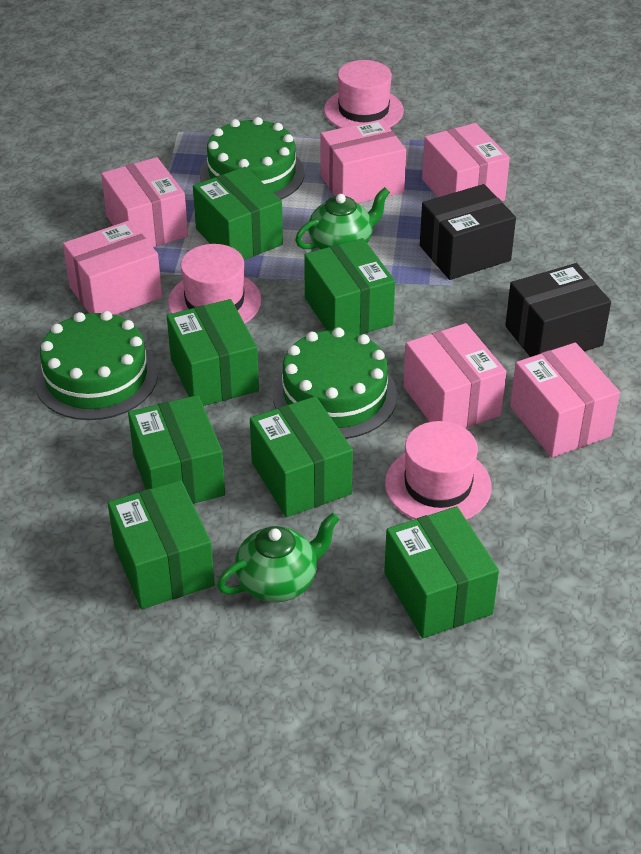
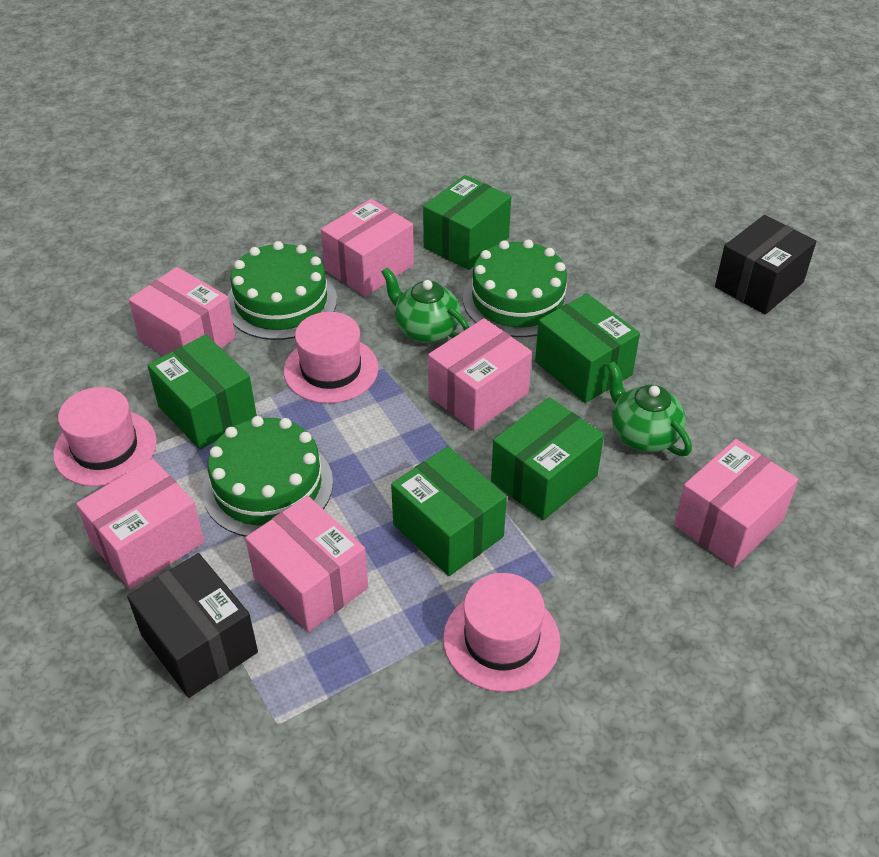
green box: 7 -> 5

